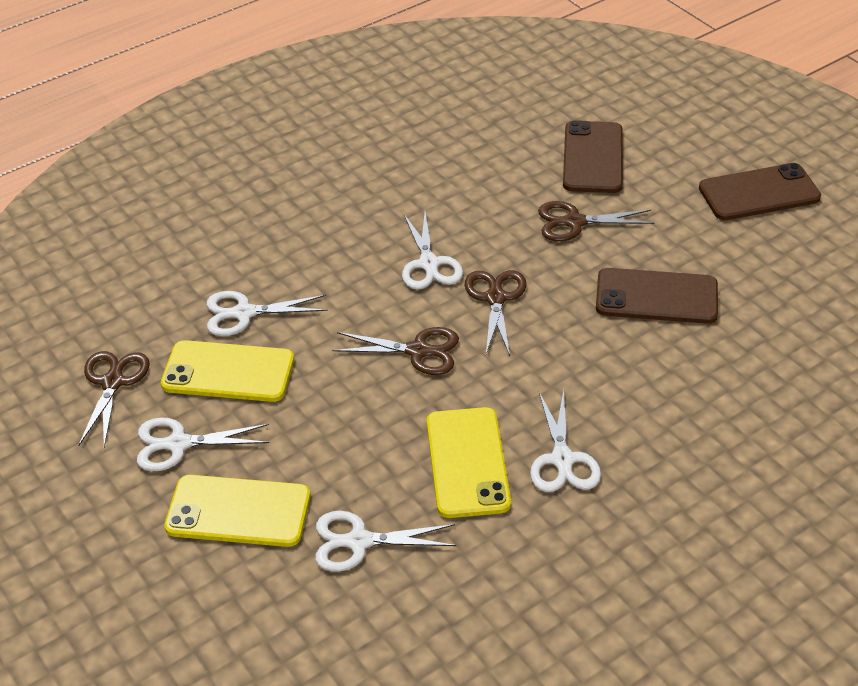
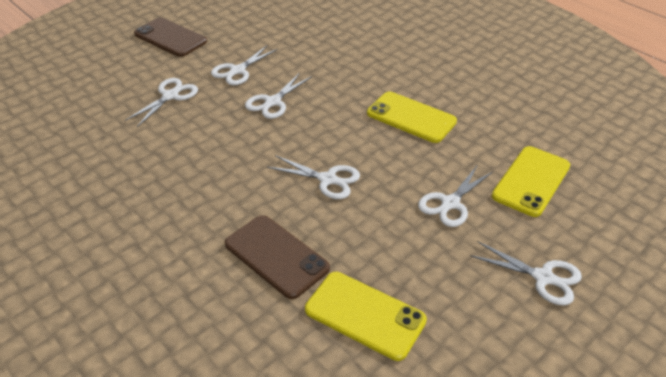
brown phone: 3 -> 2
brown scissors: 4 -> 0
white scissors: 5 -> 6

